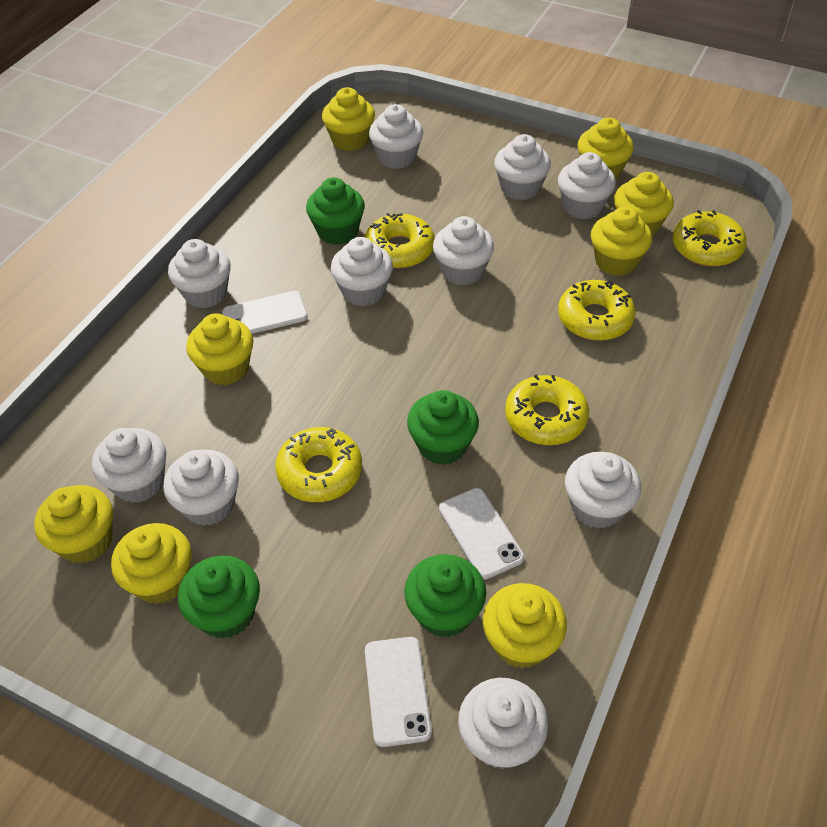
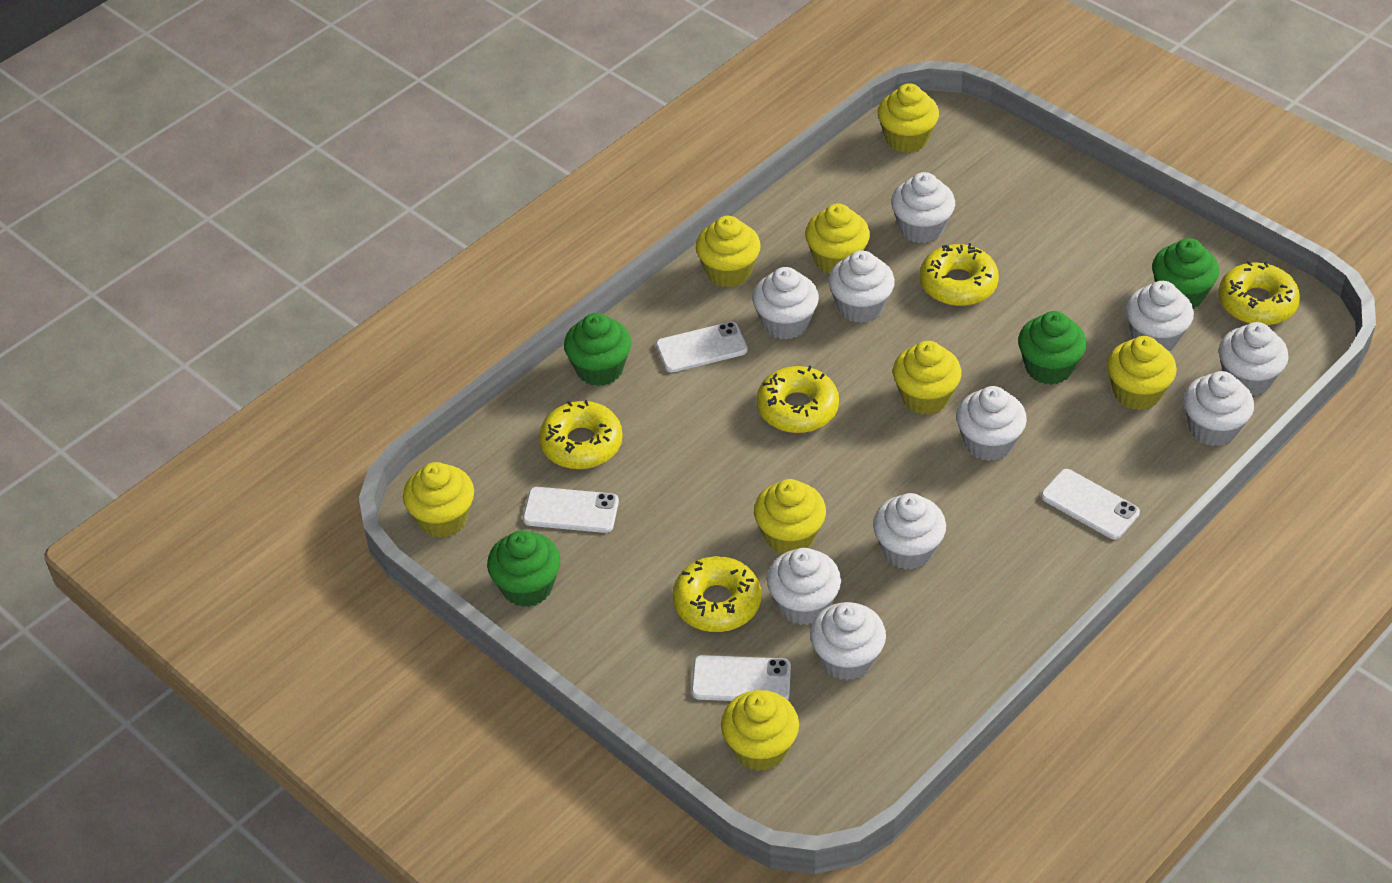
white phone: 3 -> 4

